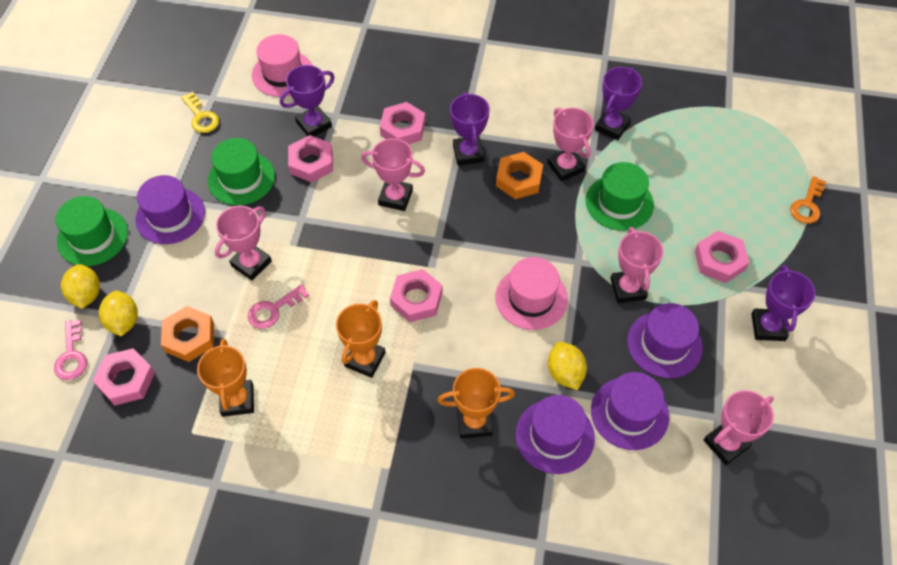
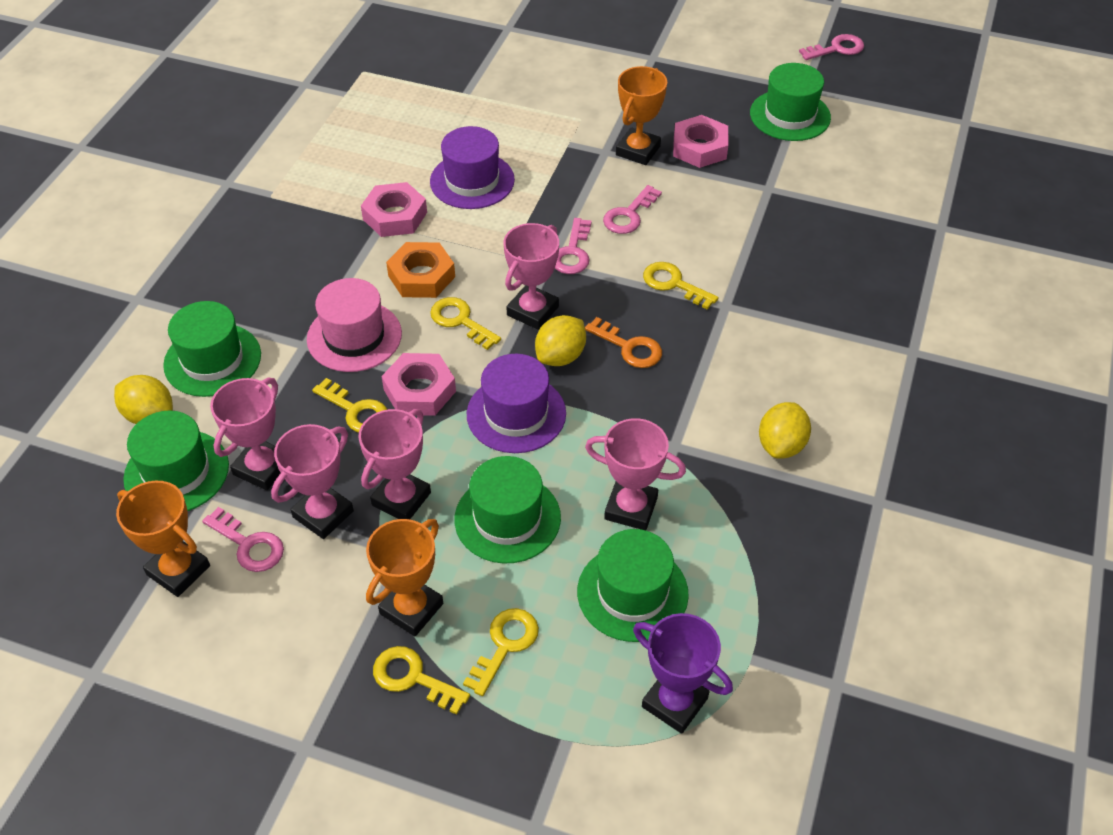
green hat: 3 -> 5
orange nut: 2 -> 1
pink hat: 2 -> 1
pink key: 2 -> 4
pink nut: 5 -> 3
purple hat: 4 -> 2
purple trophy: 4 -> 1
yellow key: 1 -> 5

